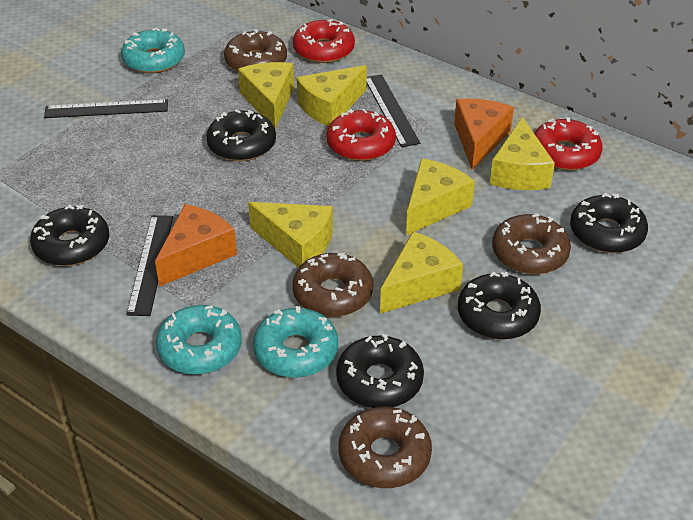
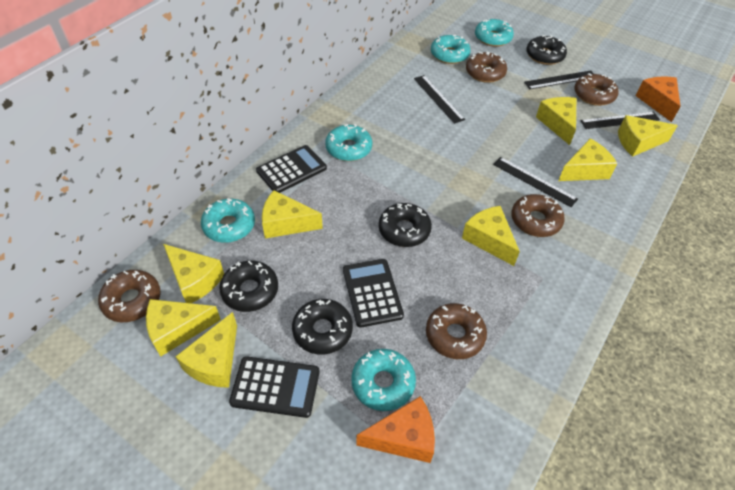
black calculator: 0 -> 3
black donut: 5 -> 4
black ruler: 3 -> 4
brown donut: 4 -> 5
red donut: 3 -> 0
turquoise donut: 3 -> 5
yellow cheese: 6 -> 8

